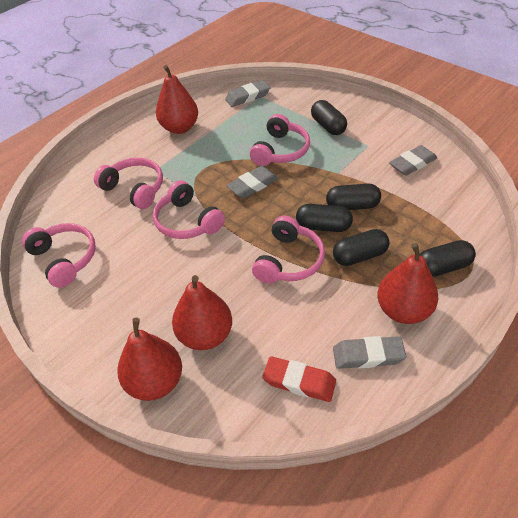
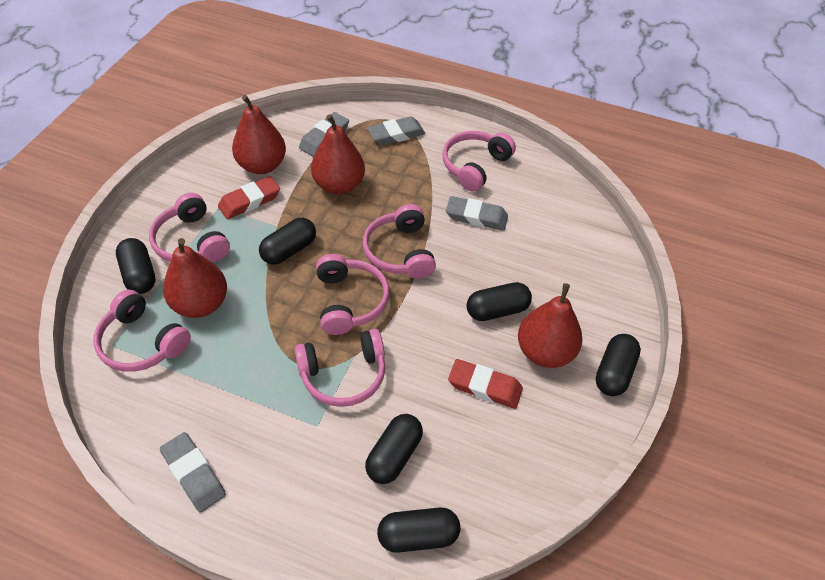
black capsule: 5 -> 6
pink headphones: 5 -> 6
red eraser: 1 -> 2

